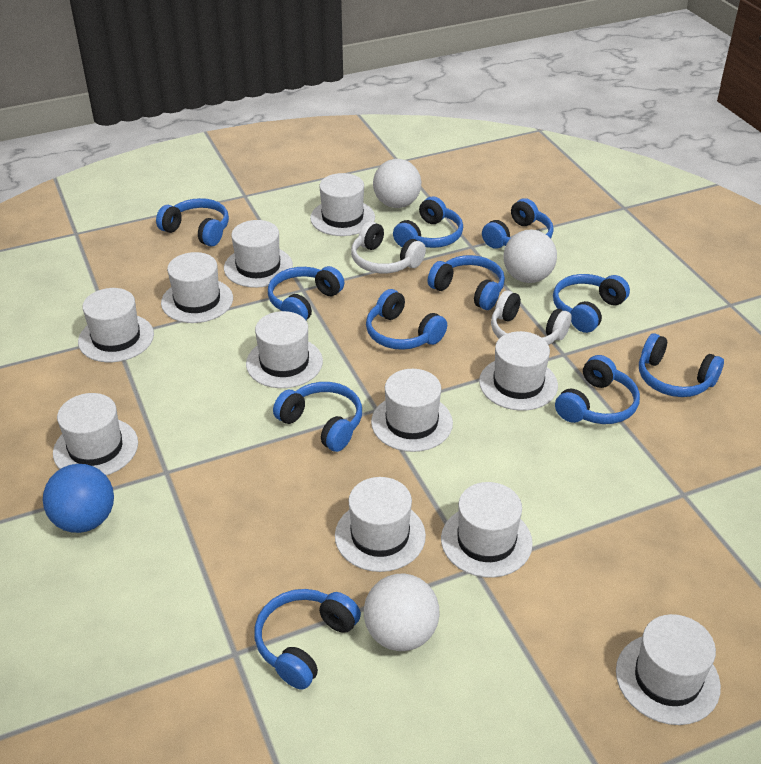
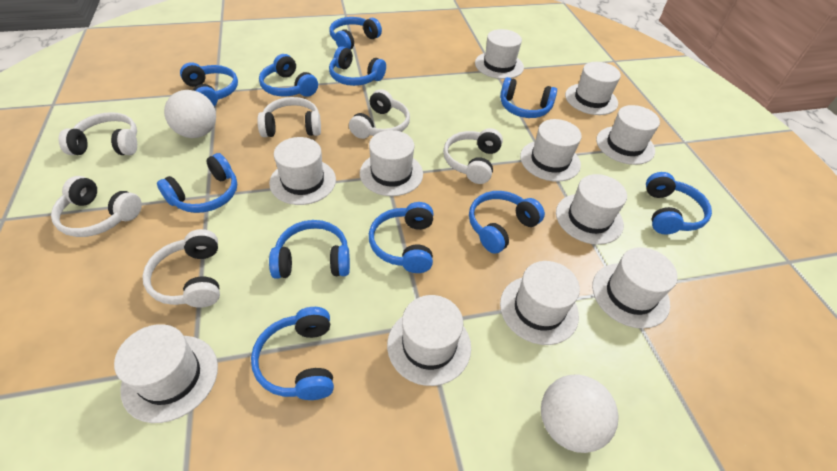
blue ball: 1 -> 0
white ball: 3 -> 2
white headphones: 2 -> 6

